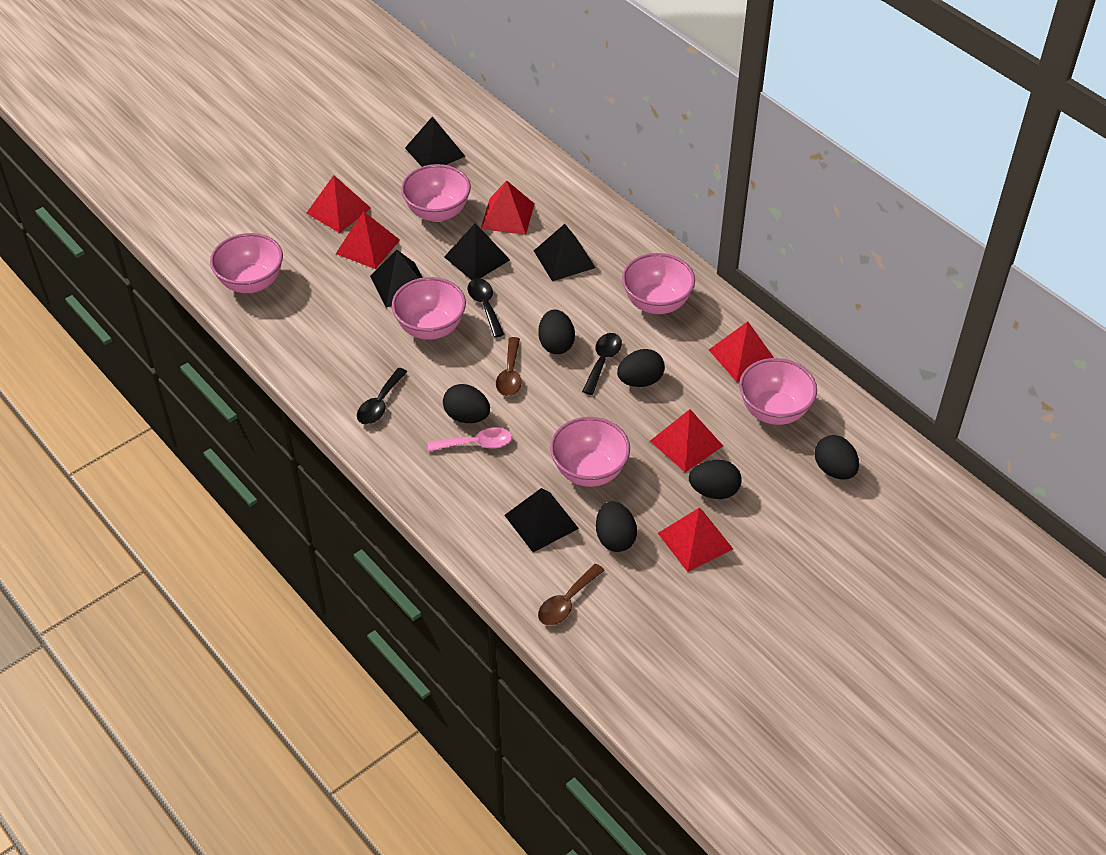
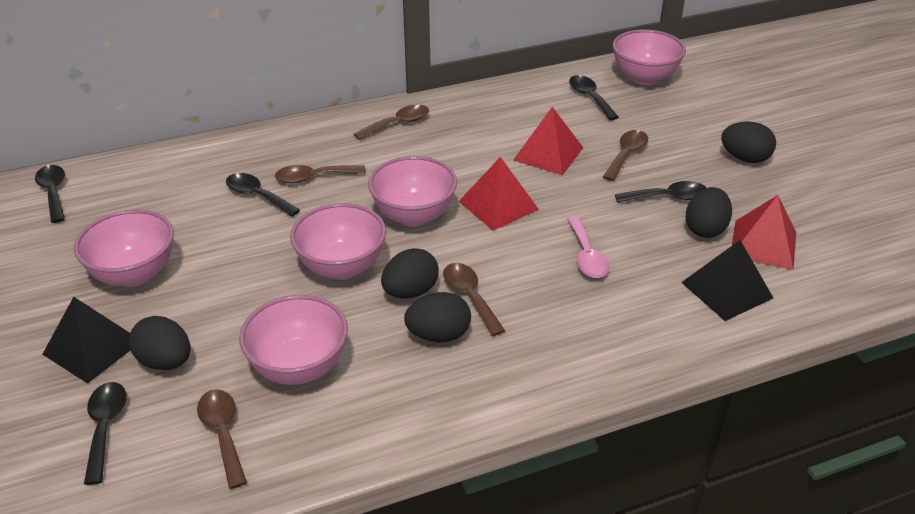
black egg: 6 -> 5
black pyramid: 5 -> 2
black spoon: 3 -> 5
brown spoon: 2 -> 5
pink bowl: 6 -> 5
red pyramid: 6 -> 3

